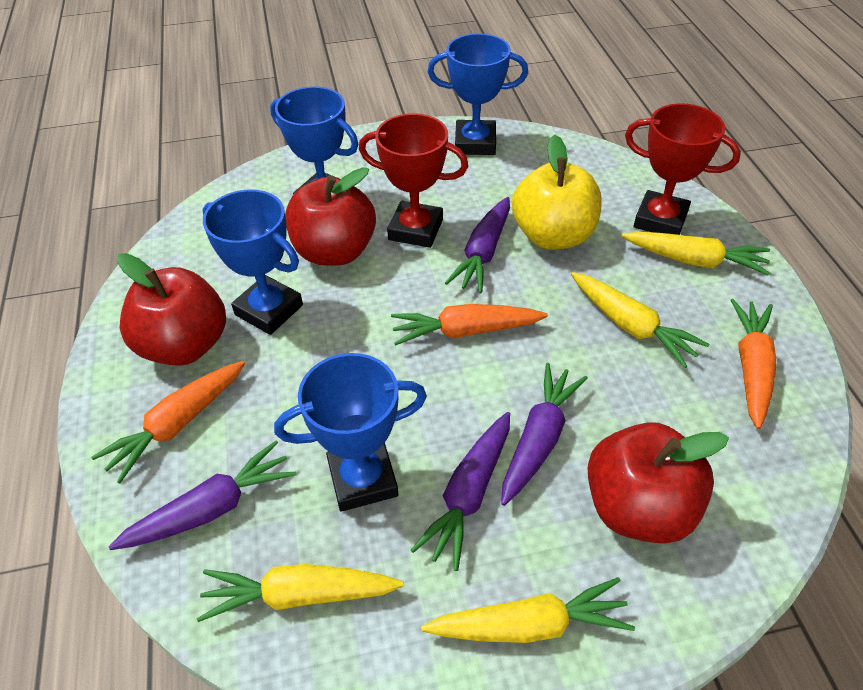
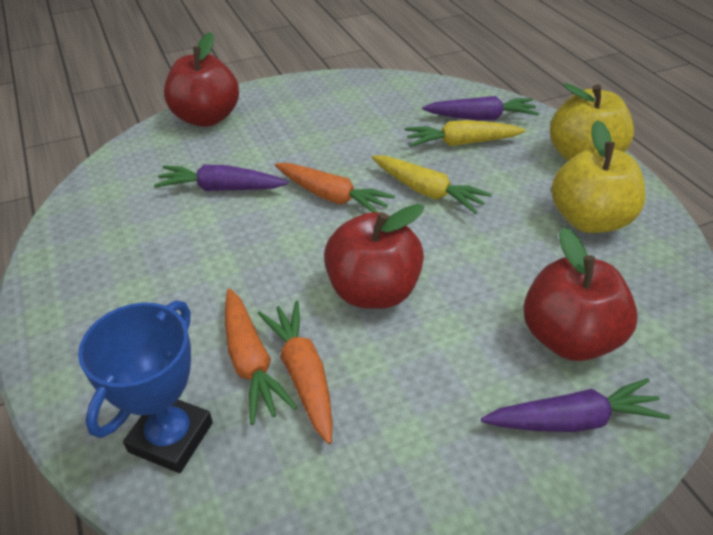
blue trophy: 4 -> 1
purple carrot: 4 -> 3
red trophy: 2 -> 0
yellow apple: 1 -> 2
yellow carrot: 4 -> 2

